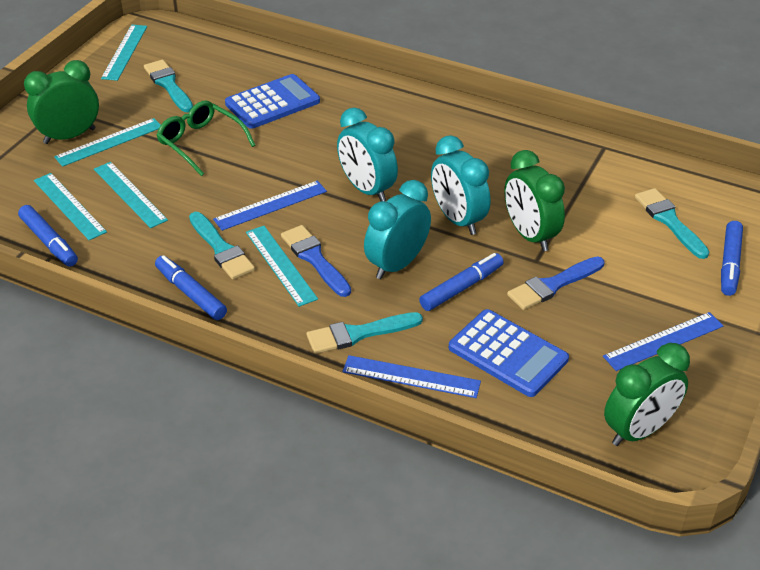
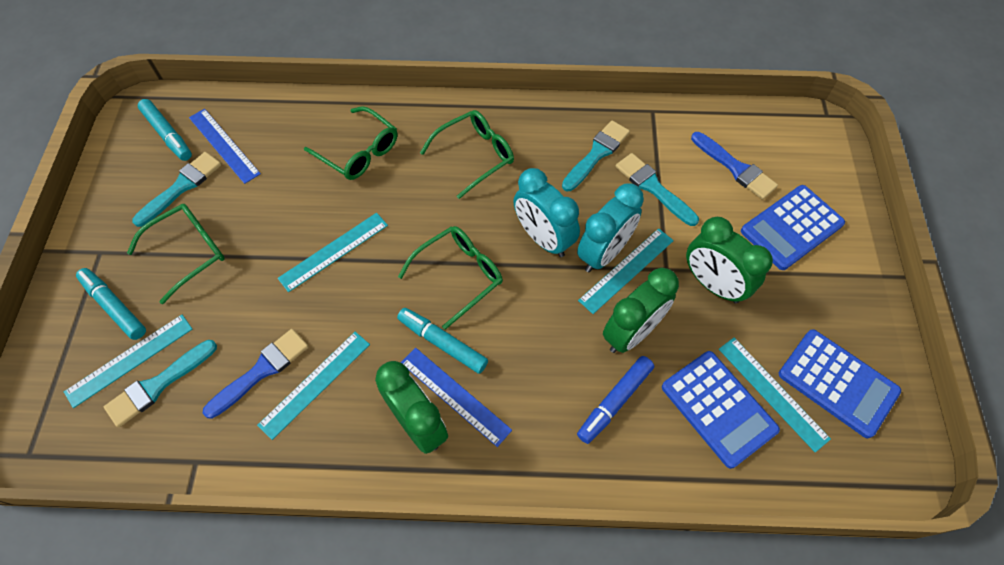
blue calculator: 2 -> 3
blue marker: 4 -> 1
blue ruler: 3 -> 2
green glasses: 1 -> 4
turquoise clock: 3 -> 2
turquoise marker: 0 -> 3

